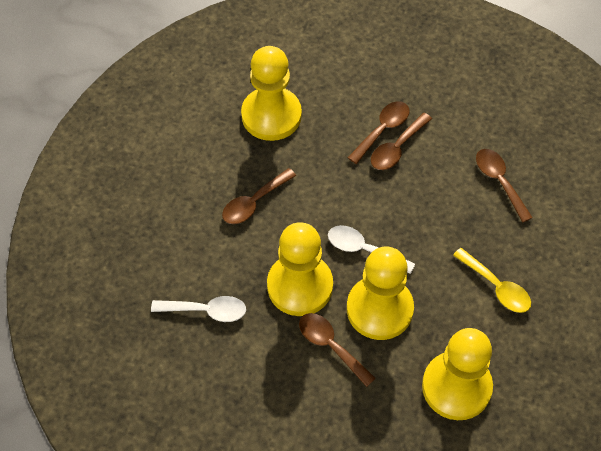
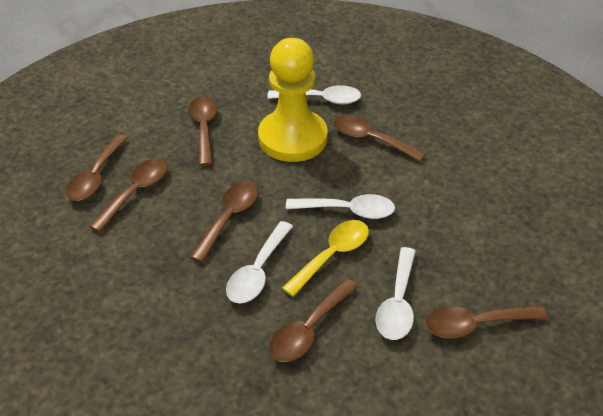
brown spoon: 5 -> 7
white spoon: 2 -> 4
yellow pawn: 4 -> 1

